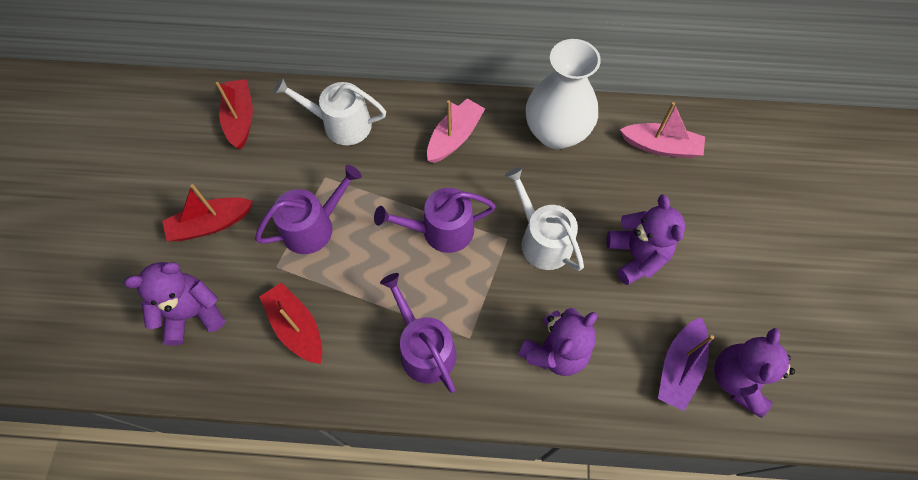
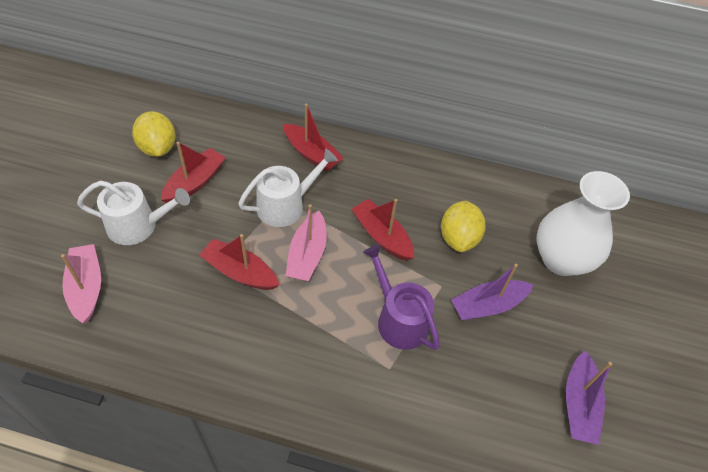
purple boat: 1 -> 2
purple teddy bear: 4 -> 0
purple watering can: 3 -> 1
red boat: 3 -> 4
yellow lemon: 0 -> 2

